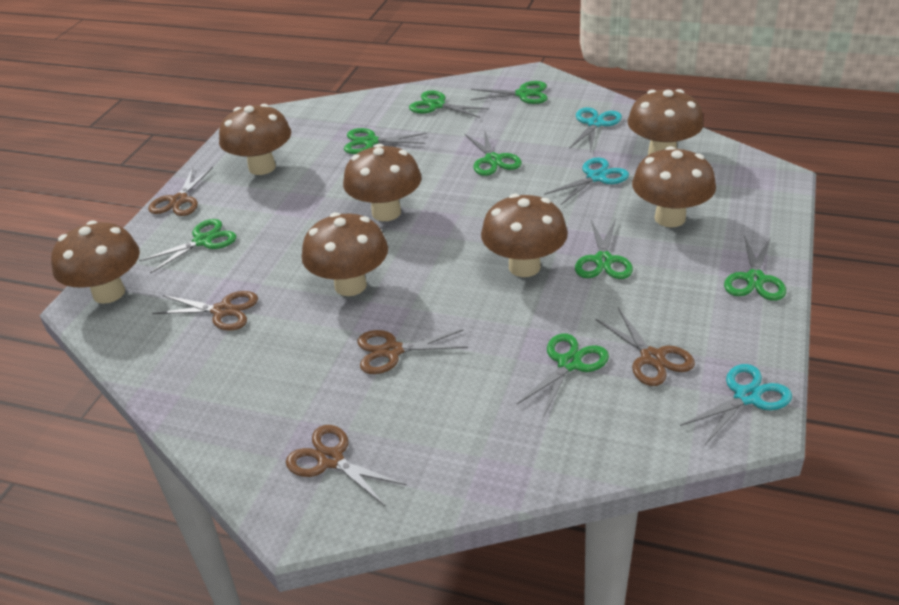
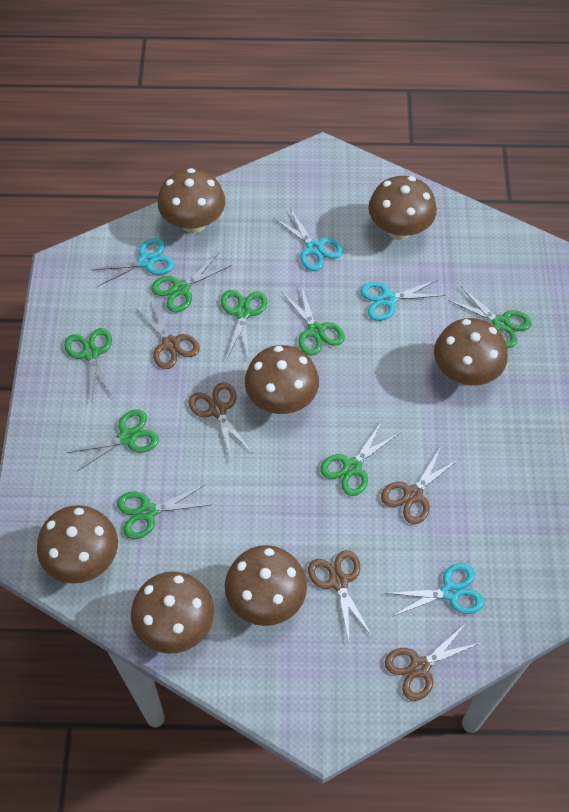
turquoise scissors: 3 -> 4

